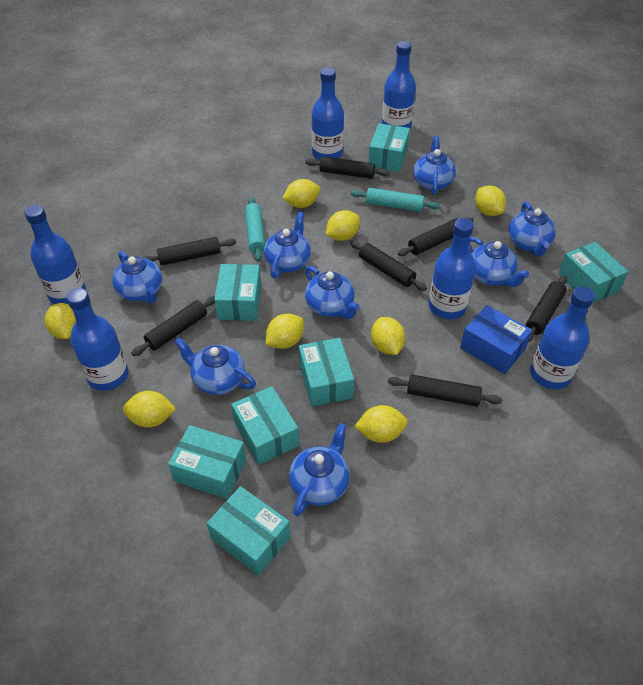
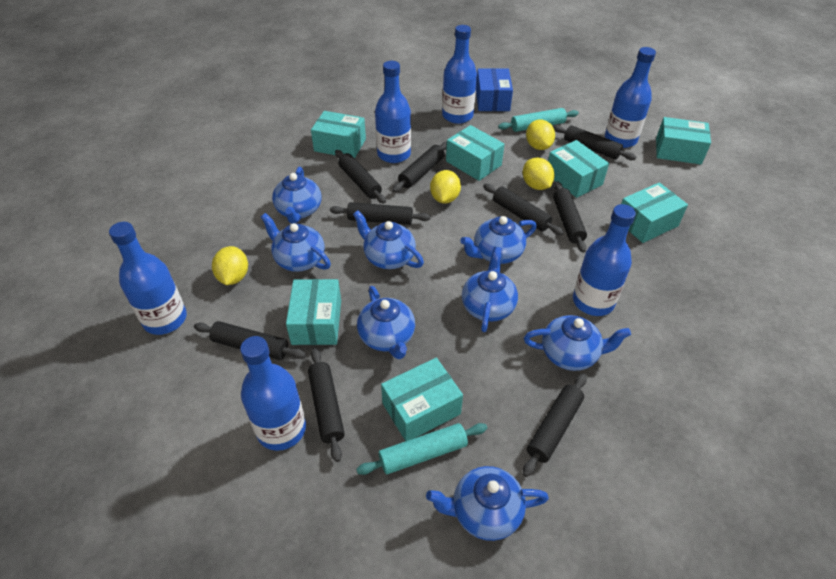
black rolling pin: 7 -> 9
yellow lemon: 8 -> 4

